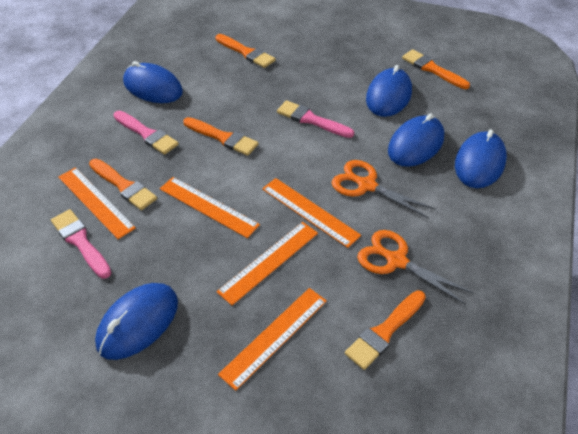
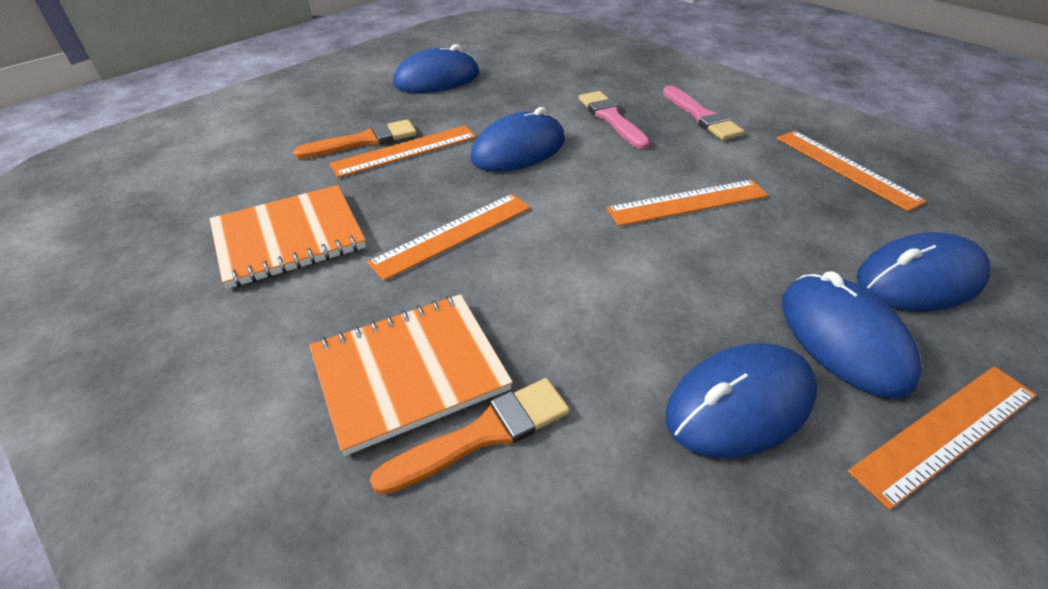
orange brush: 5 -> 2
orange notebook: 0 -> 2
orange scissors: 2 -> 0
pink brush: 3 -> 2

